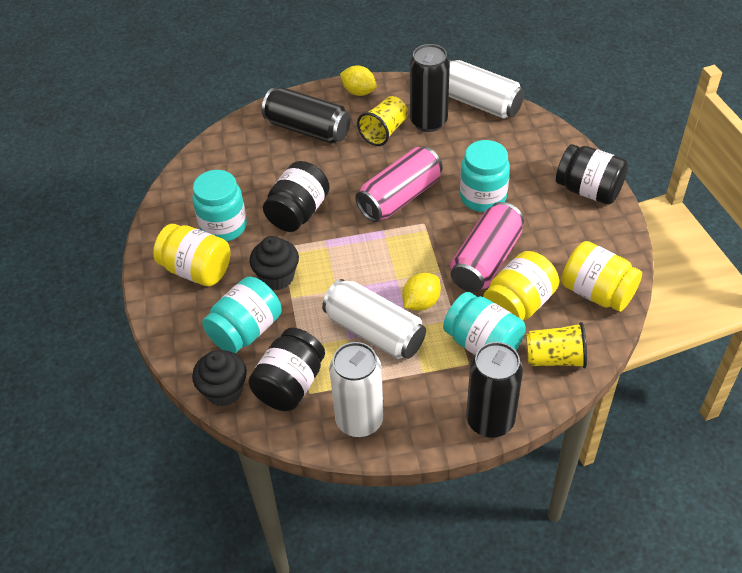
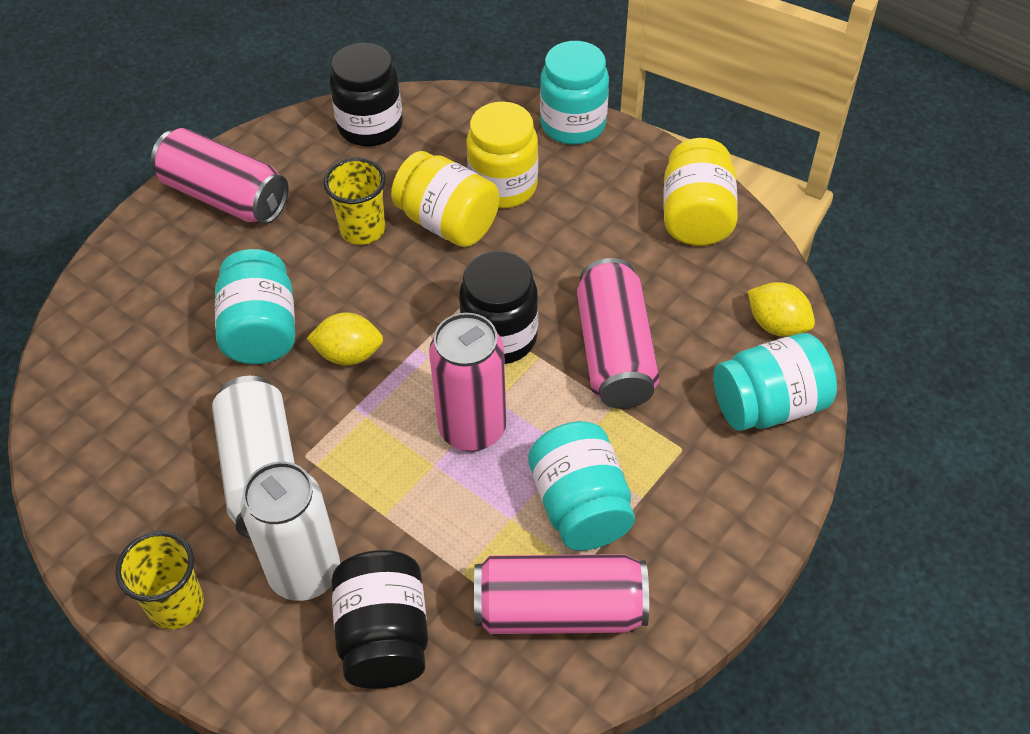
black can: 3 -> 0
black cupcake: 2 -> 0
pink can: 2 -> 4
white can: 3 -> 2

